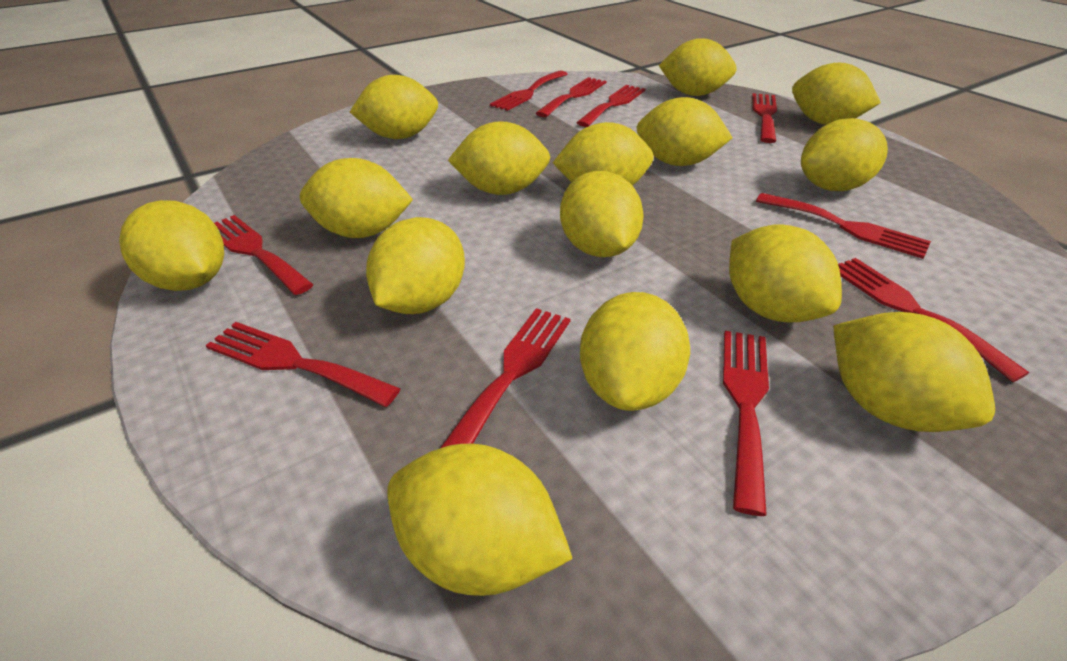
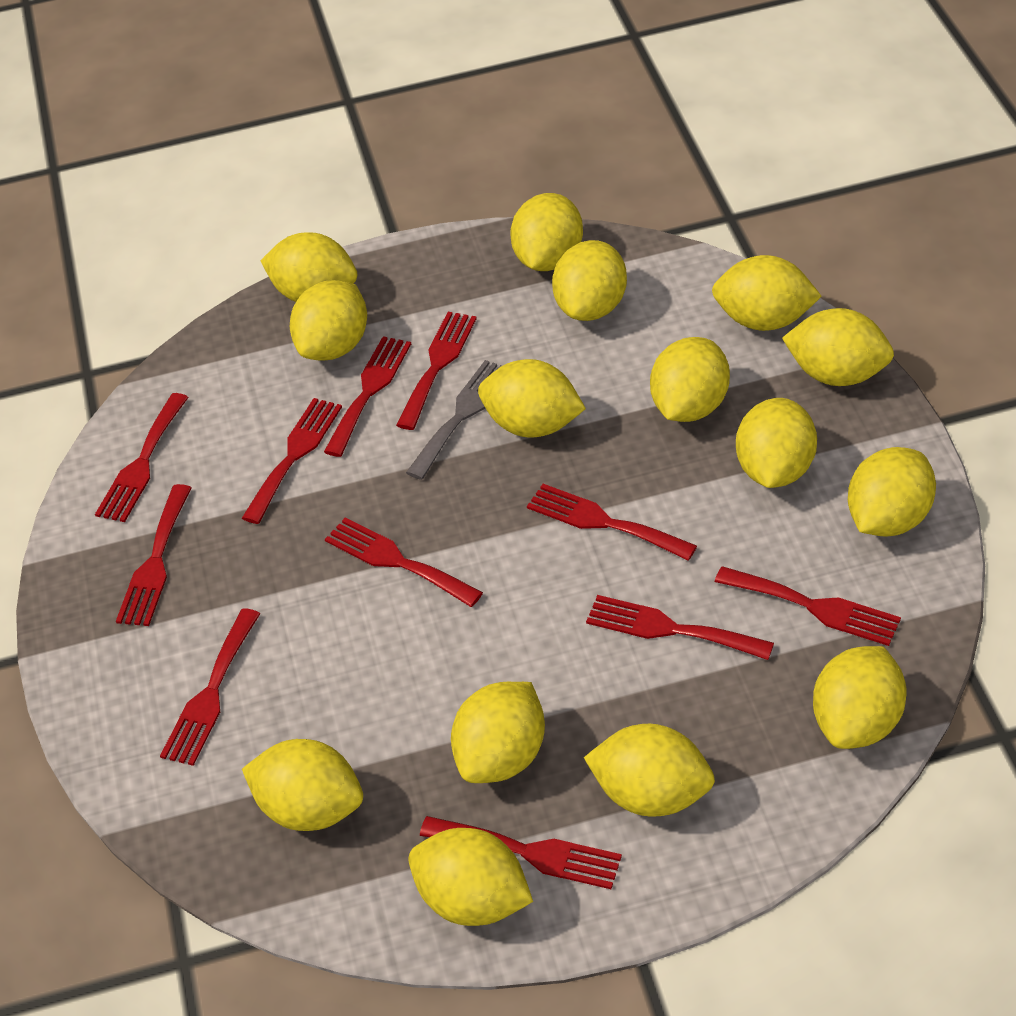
grey fork: 0 -> 1
red fork: 10 -> 11

